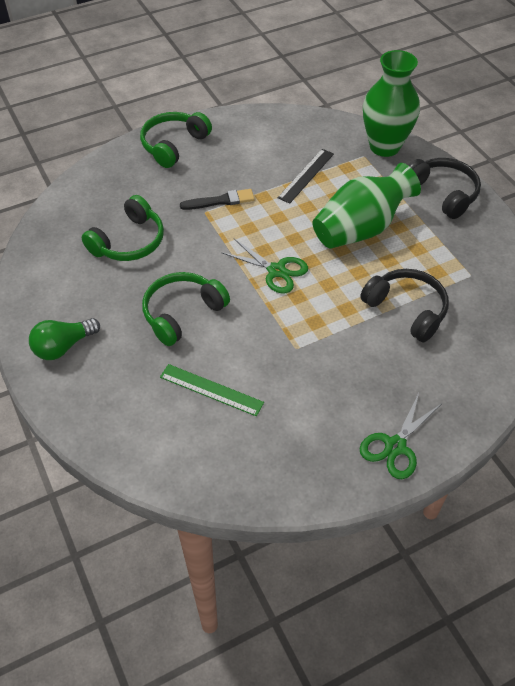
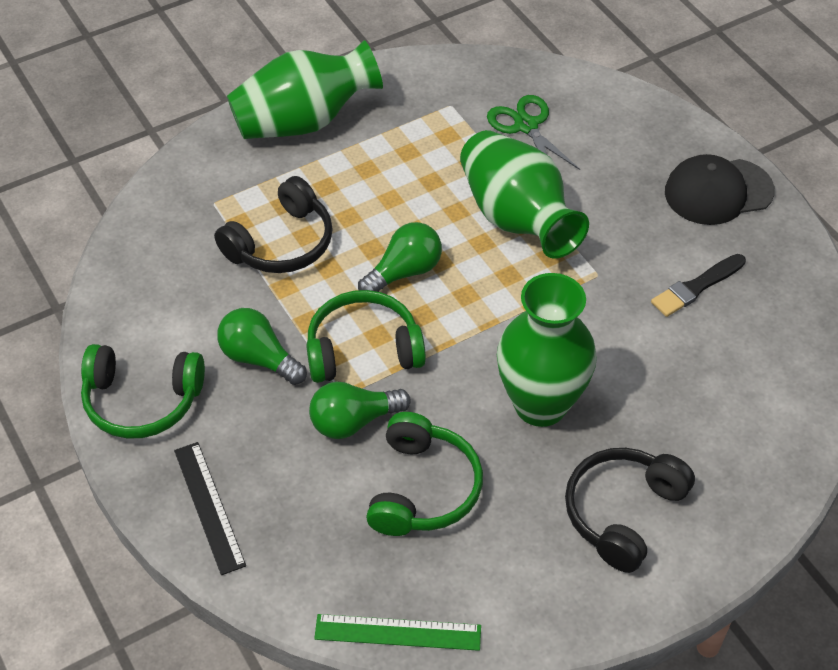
black cap: 0 -> 1
green light bulb: 1 -> 3
green scissors: 2 -> 1
green vase: 2 -> 3

